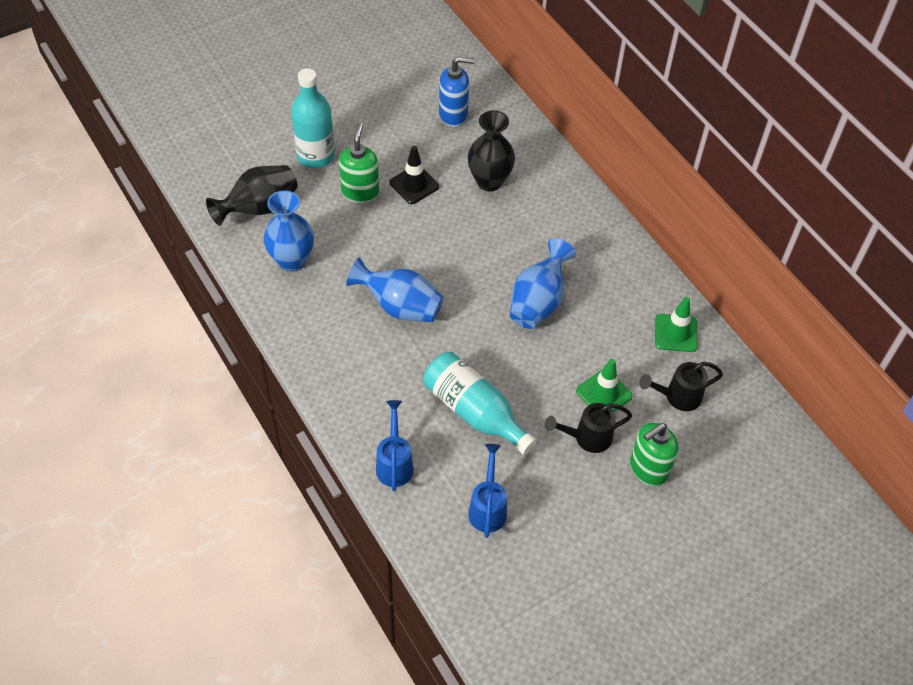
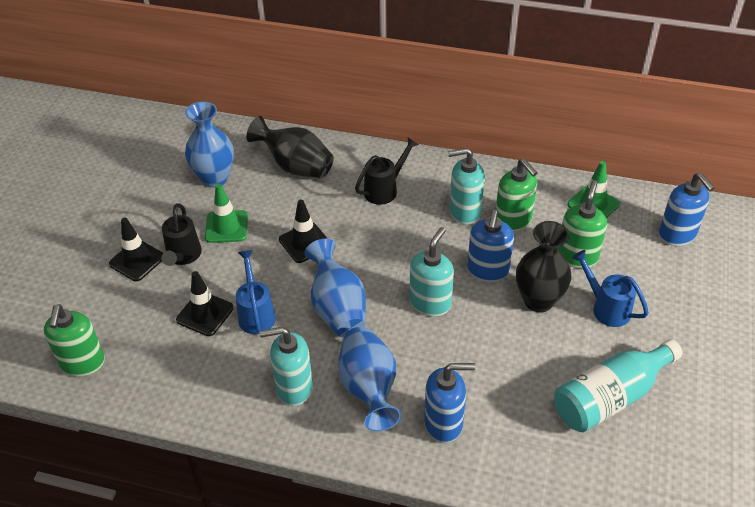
black traffic cone: 1 -> 3
blue soap dispenser: 1 -> 3
green soap dispenser: 2 -> 3
turquoise bottle: 2 -> 1
turquoise soap dispenser: 0 -> 3

